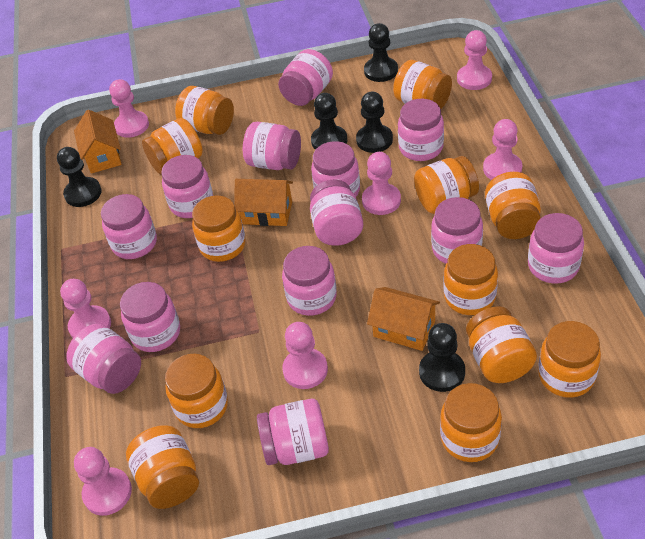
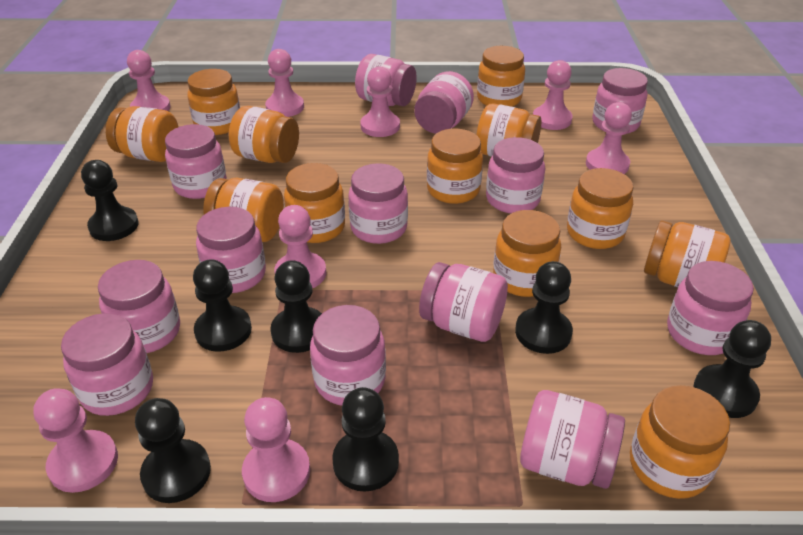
black pawn: 5 -> 7
orange house: 3 -> 0
pink pawn: 7 -> 8

